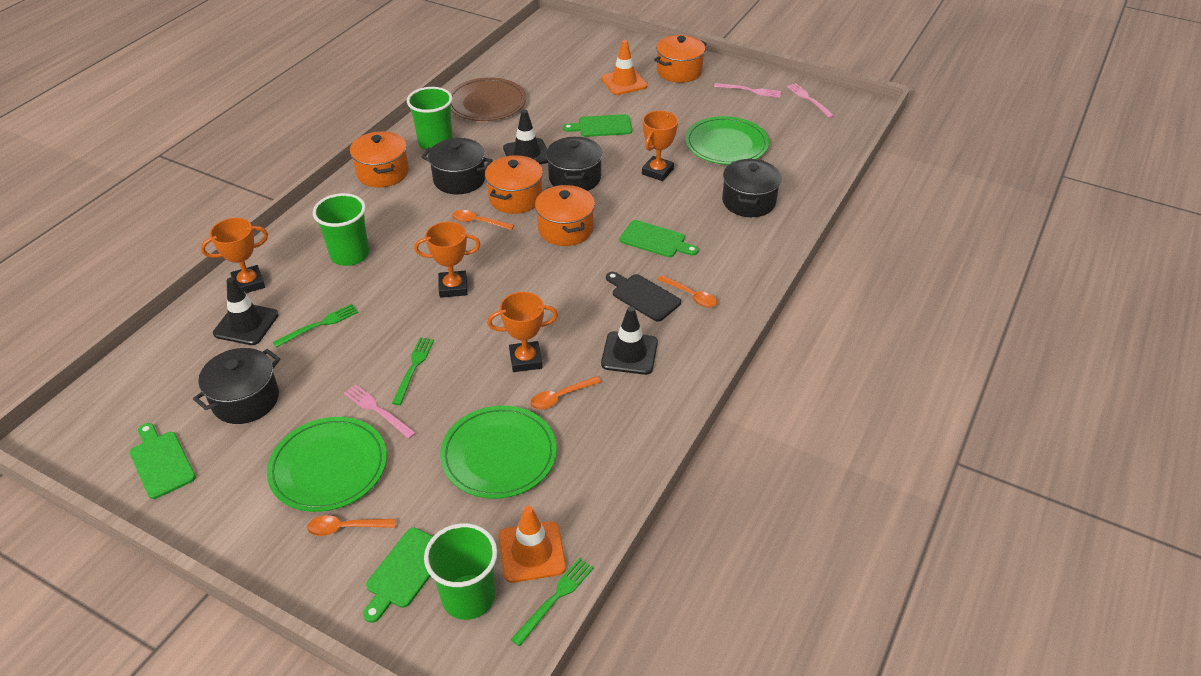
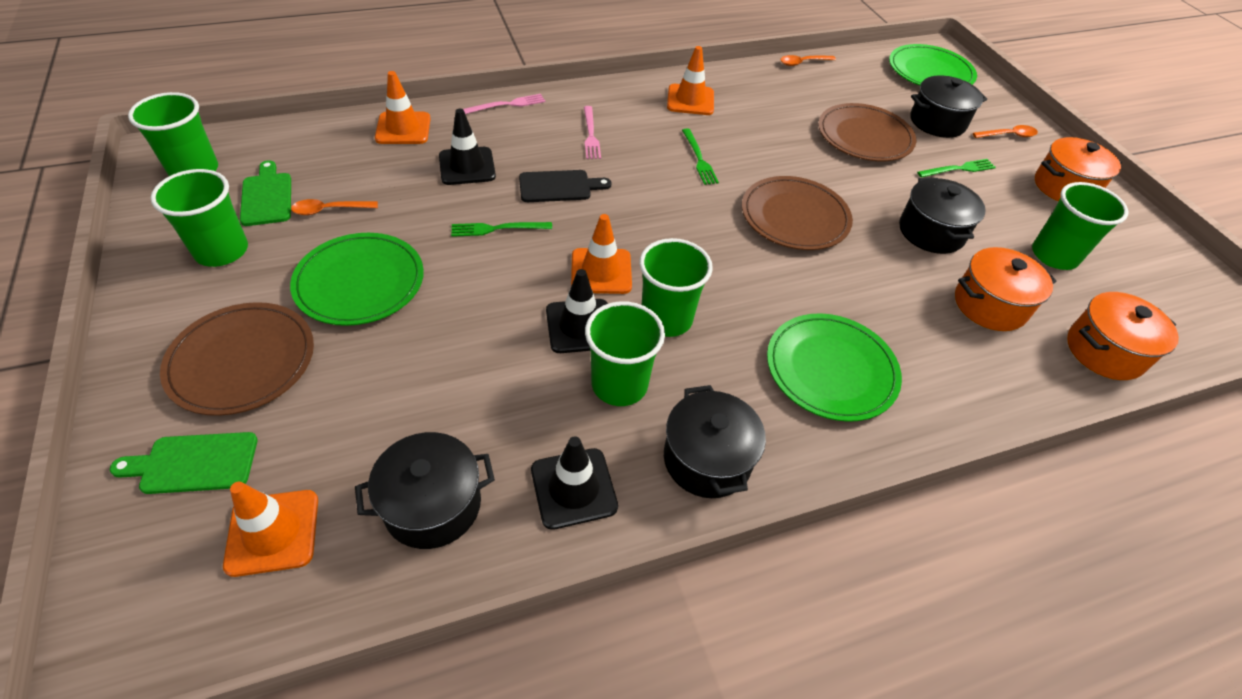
brown plate: 1 -> 3
green cup: 3 -> 5
green cutting board: 4 -> 2
orange pot: 4 -> 3
orange spoon: 4 -> 3
orange traffic cone: 2 -> 4
orange trophy: 4 -> 0
pink fork: 3 -> 2

